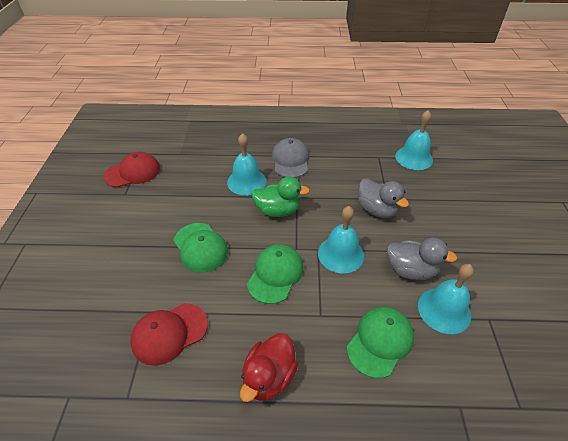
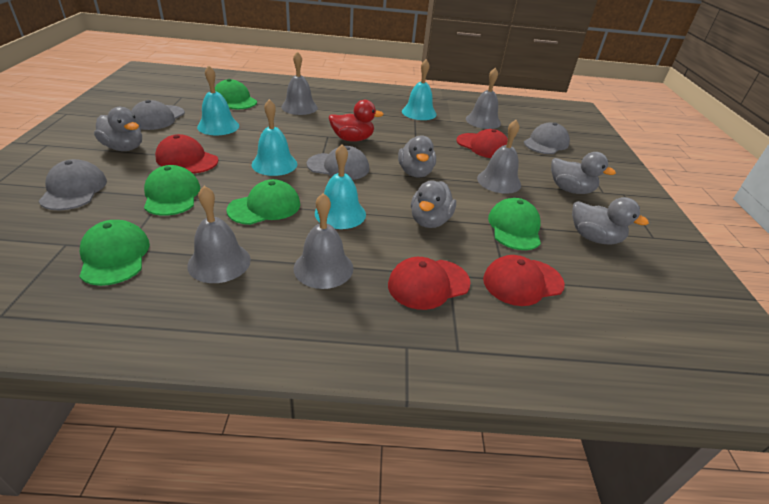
green cap: 3 -> 5
green duck: 1 -> 0
grey bell: 0 -> 5
grey cap: 1 -> 4
grey duck: 2 -> 5
red cap: 2 -> 4

